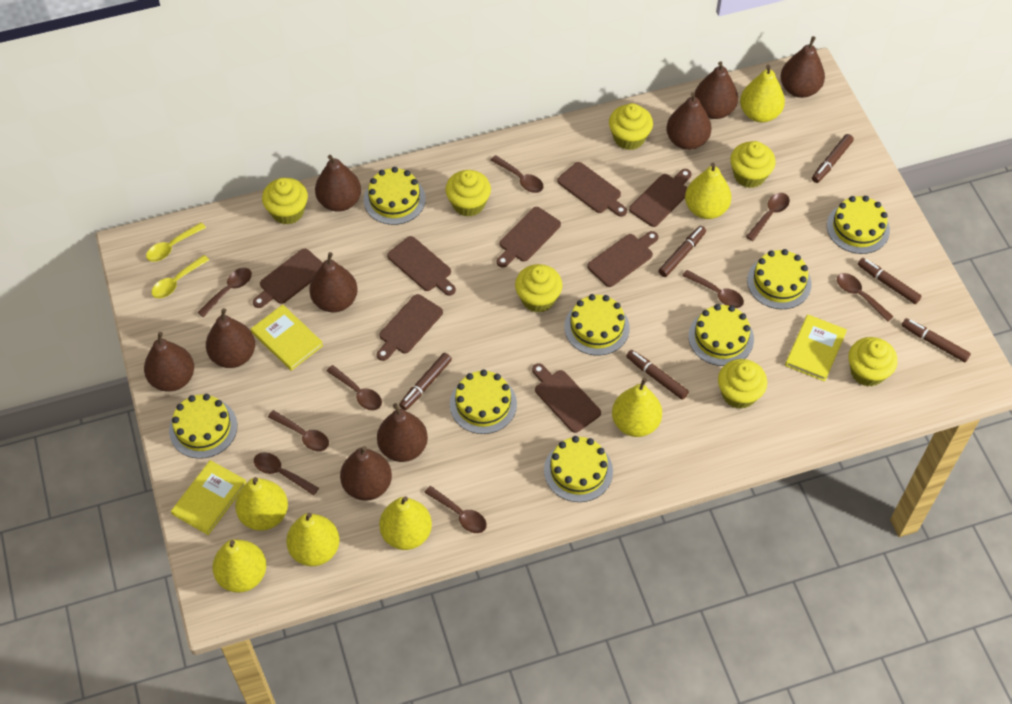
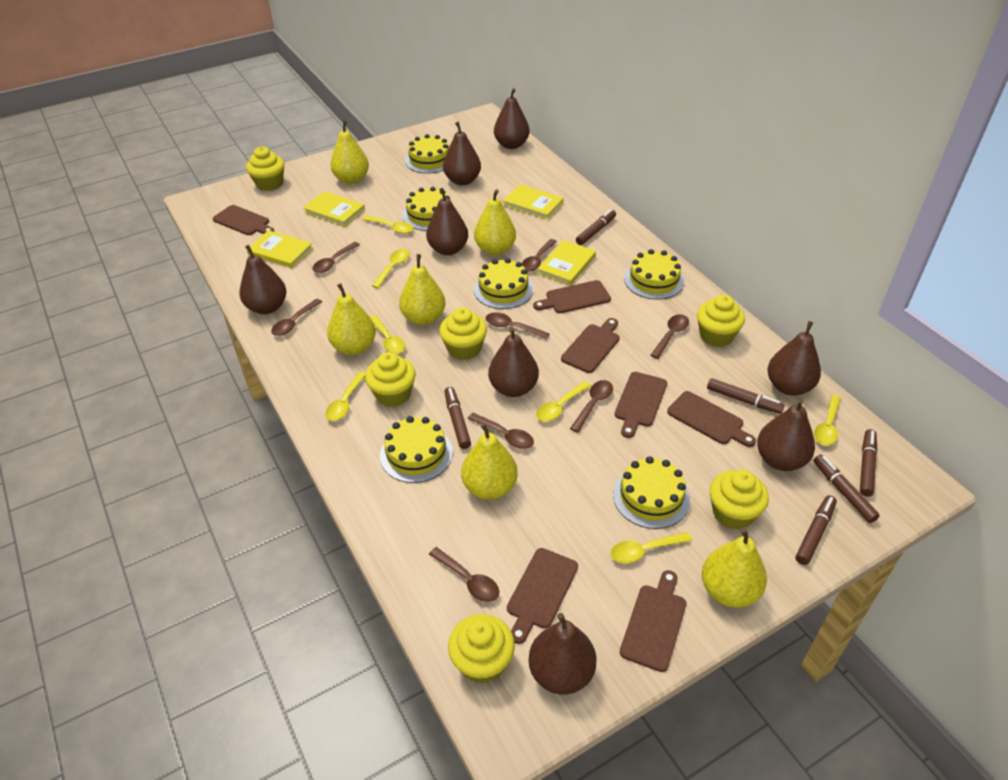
brown cutting board: 8 -> 7
brown pear: 9 -> 8
brown spoon: 9 -> 8
yellow book: 3 -> 4
yellow cake: 8 -> 6
yellow cupcake: 7 -> 6
yellow pear: 7 -> 6
yellow spoon: 2 -> 7

